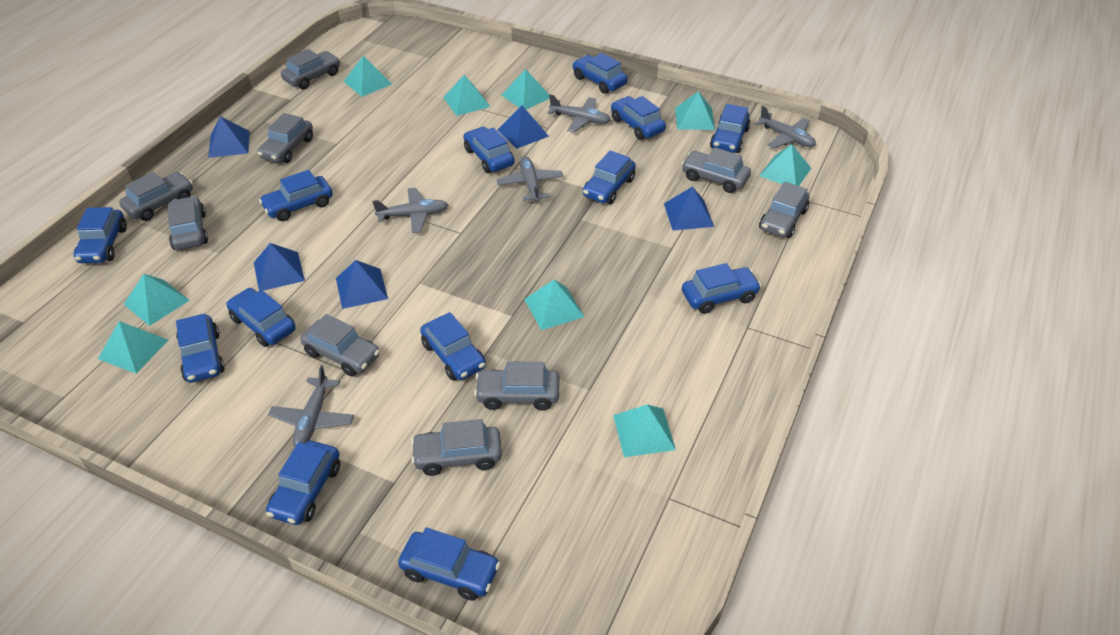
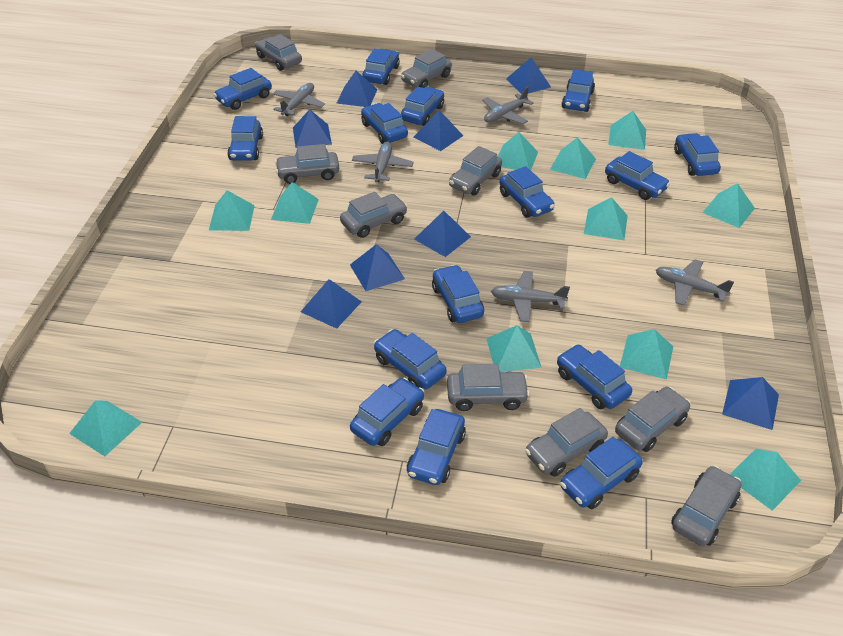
blue car: 13 -> 15
blue pyramid: 5 -> 8
turquoise pyramid: 9 -> 11

